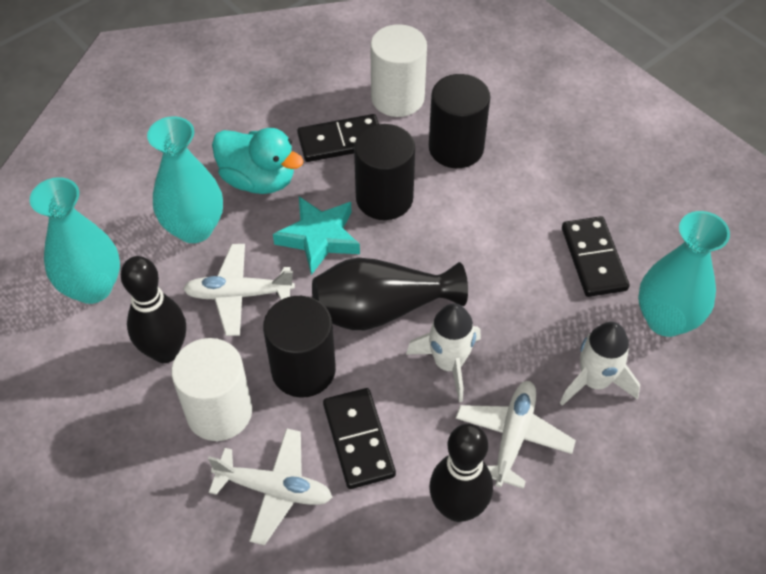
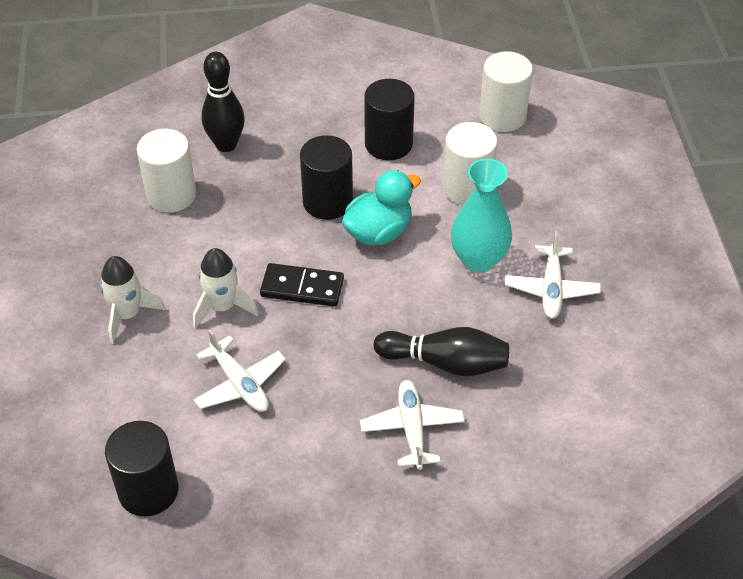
black domino: 3 -> 1
black vase: 1 -> 0
turquoise star: 1 -> 0
turquoise vase: 3 -> 1
white cylinder: 2 -> 3

